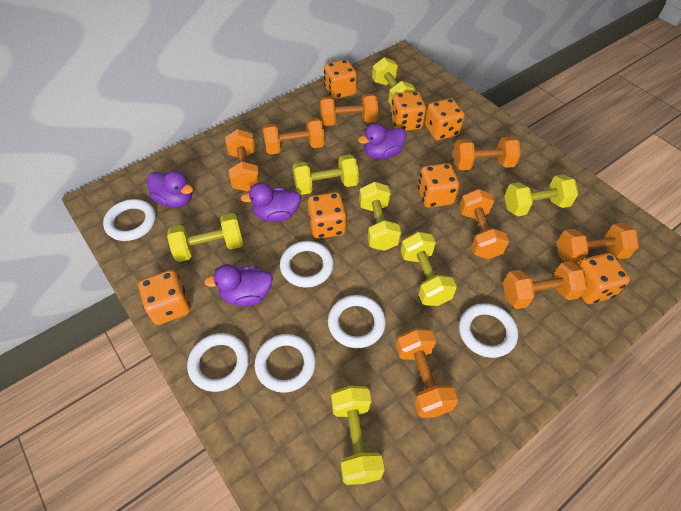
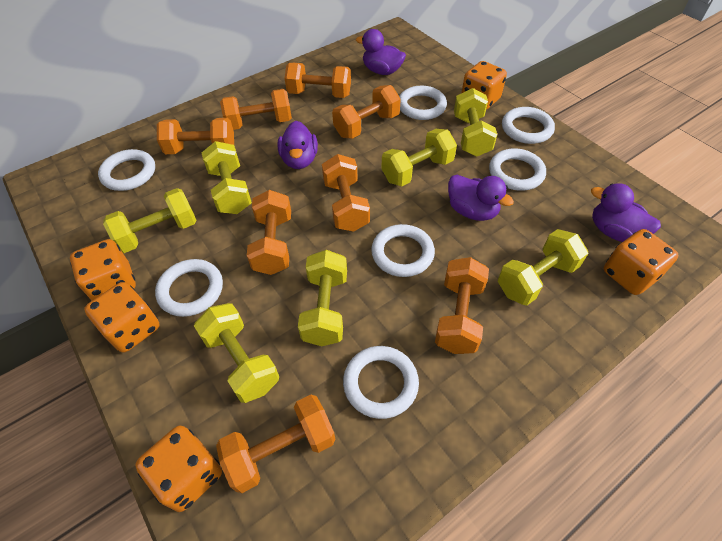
orange dice: 7 -> 5
white ring: 6 -> 7

